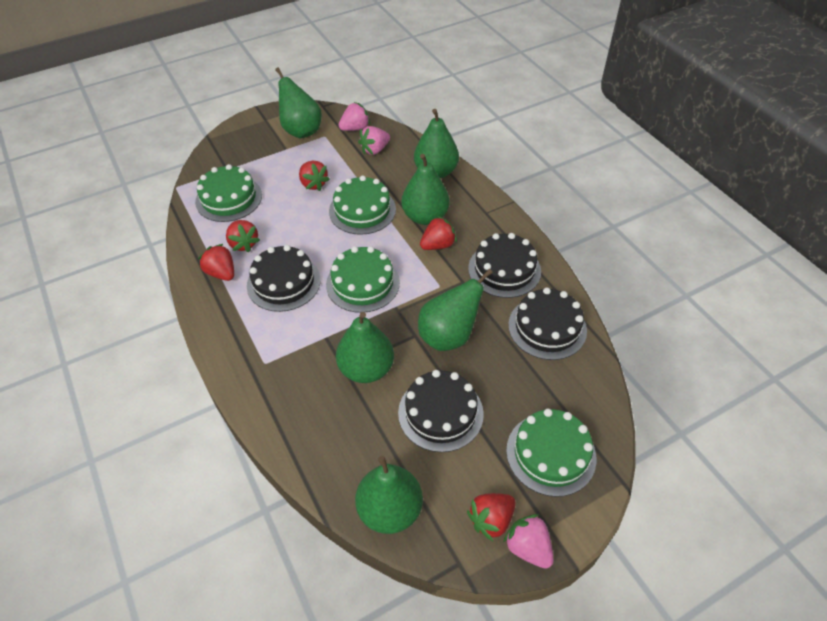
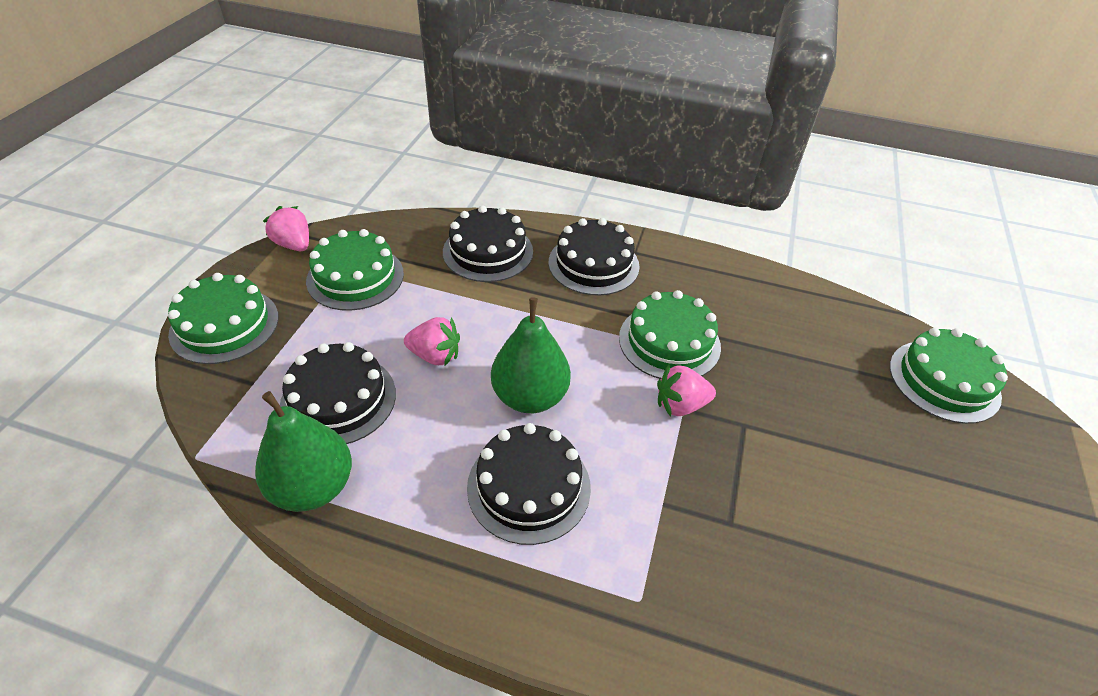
green pear: 6 -> 2
red strawberry: 5 -> 0

